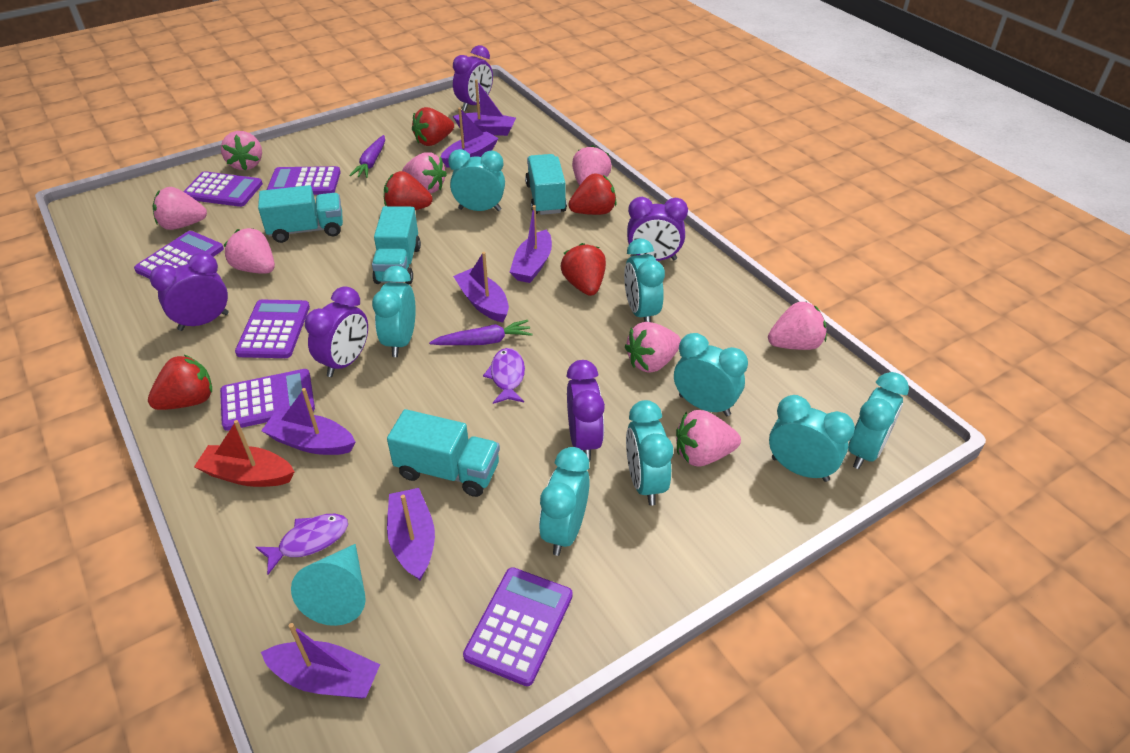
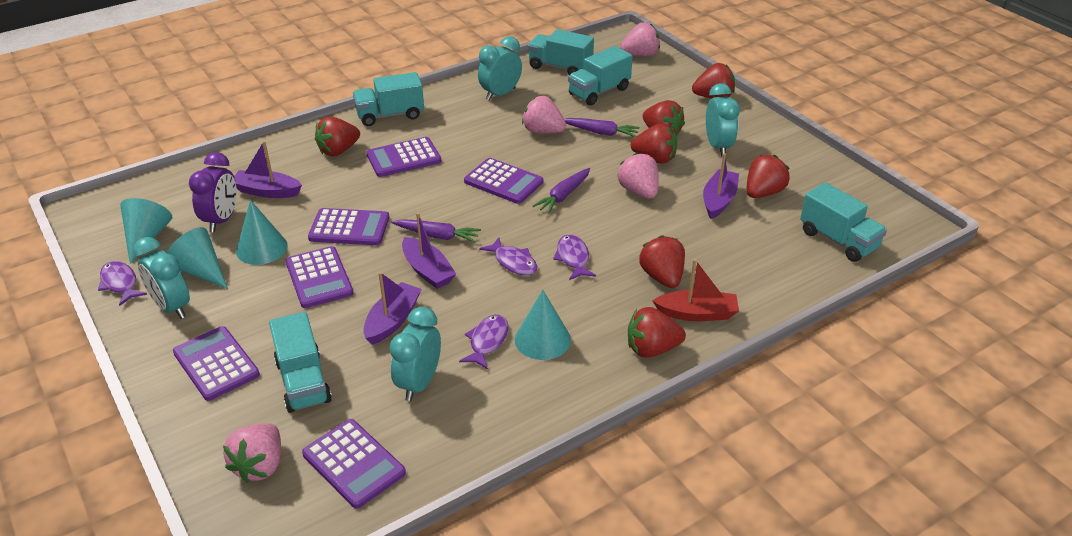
pink strawberry: 8 -> 4
purple boat: 7 -> 4
purple carrot: 2 -> 3
purple clock: 5 -> 1
purple fish: 2 -> 4
red strawberry: 5 -> 7
turquoise clock: 8 -> 4
turquoise cone: 1 -> 4
turquoise truck: 4 -> 5

